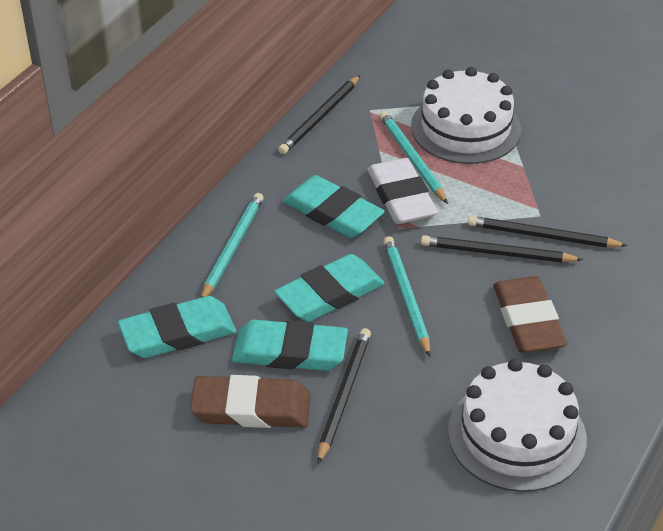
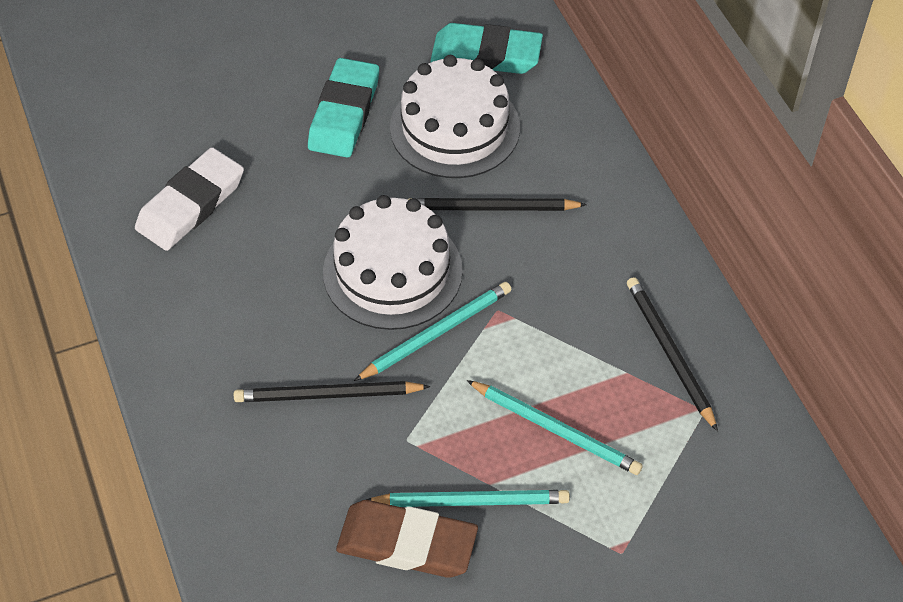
black pencil: 4 -> 3
brown eraser: 2 -> 1
turquoise eraser: 4 -> 2

